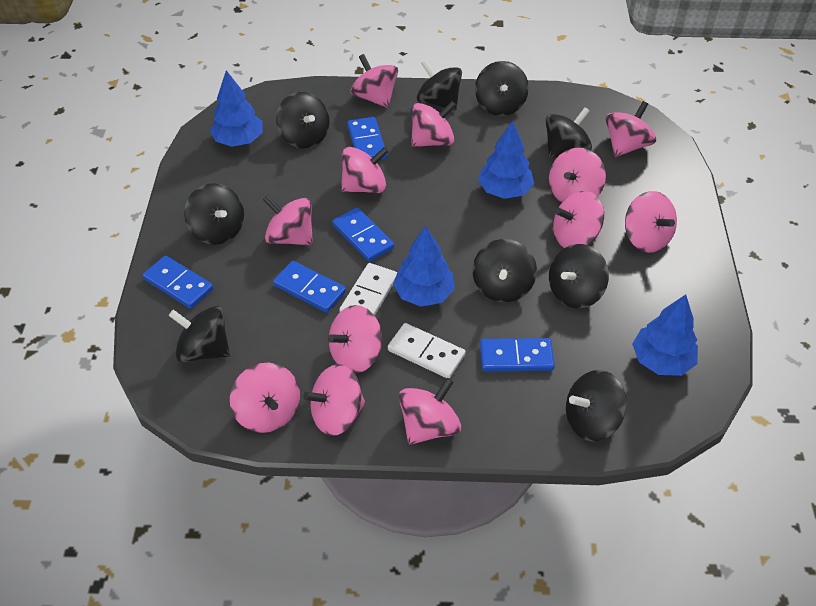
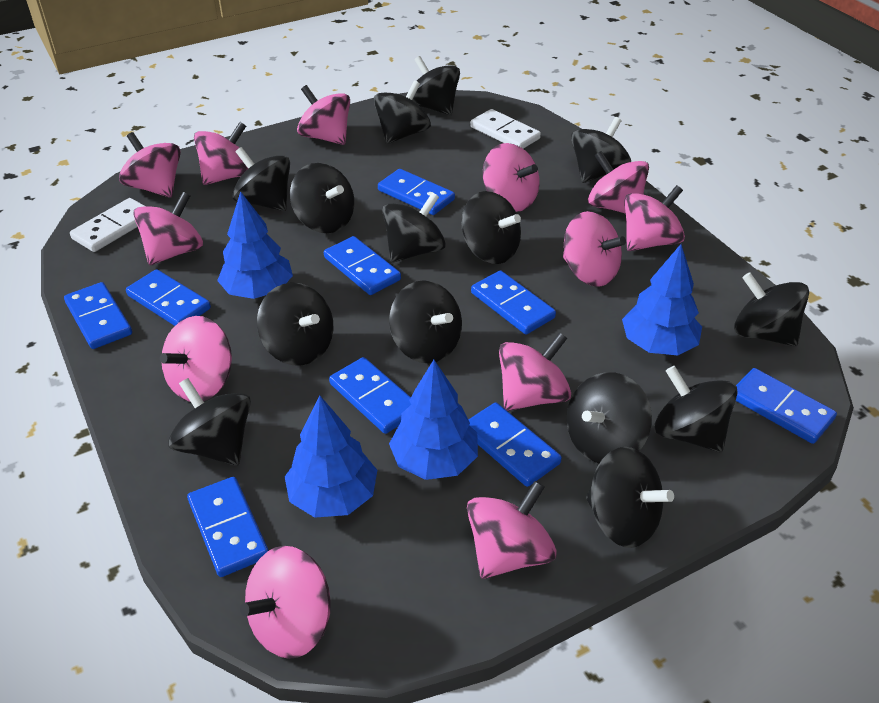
black spinning top: 9 -> 14
blue domino: 5 -> 9

